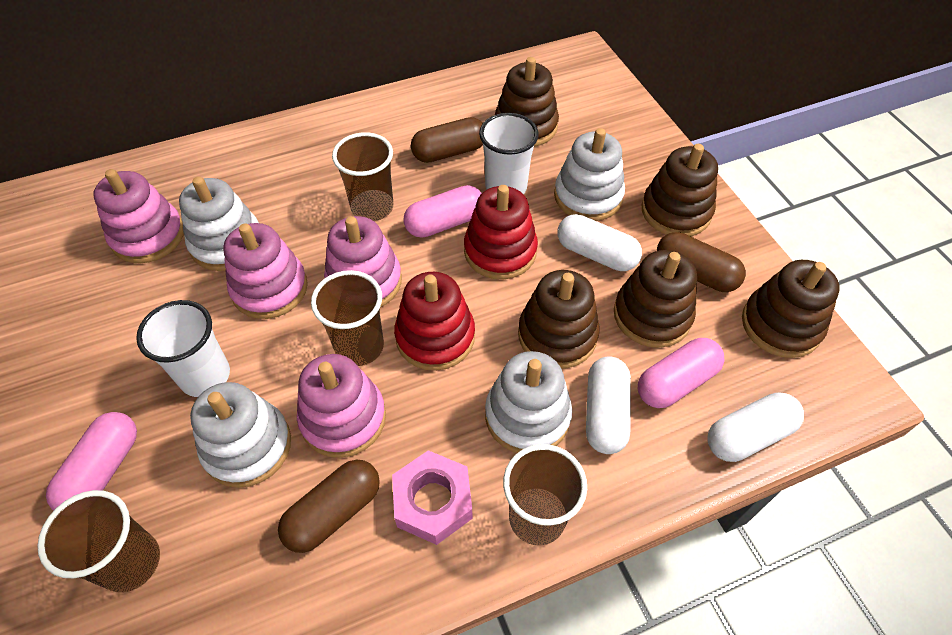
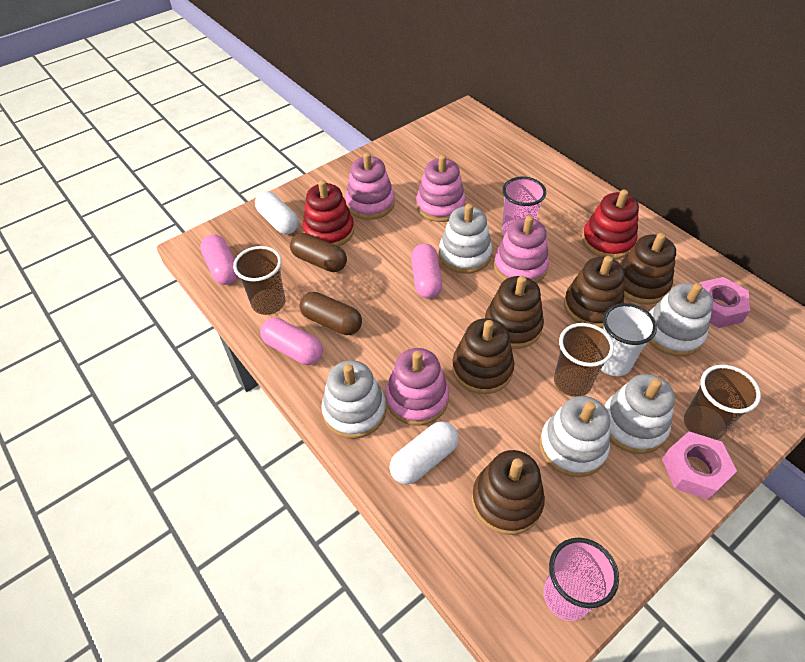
brown capsule: 3 -> 2
brown cup: 4 -> 3
pink cup: 0 -> 2
pink nut: 1 -> 2
white capsule: 3 -> 2
white cup: 2 -> 1
white stacking toy: 4 -> 5

